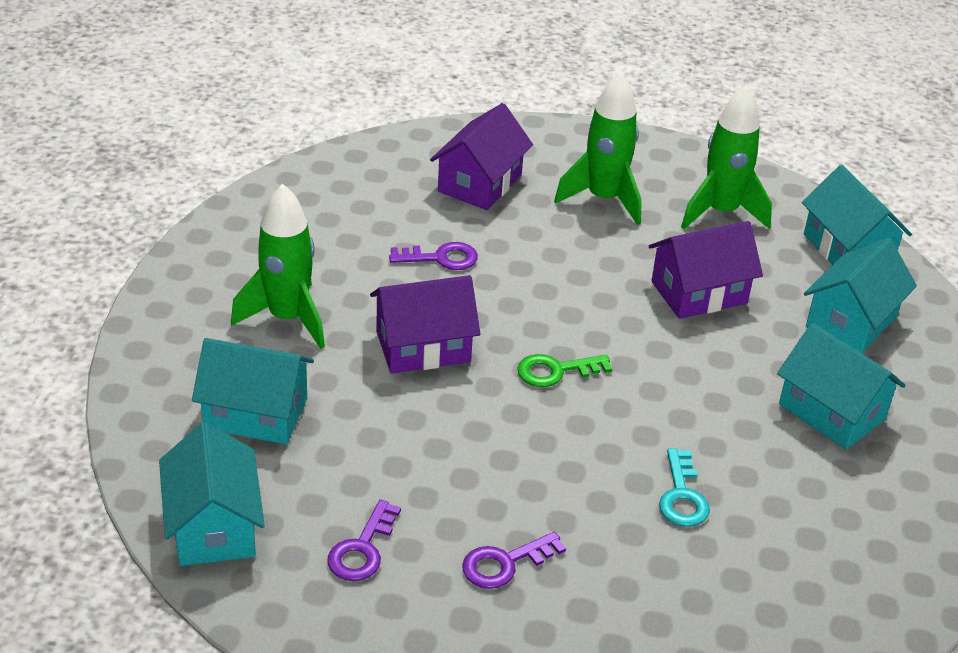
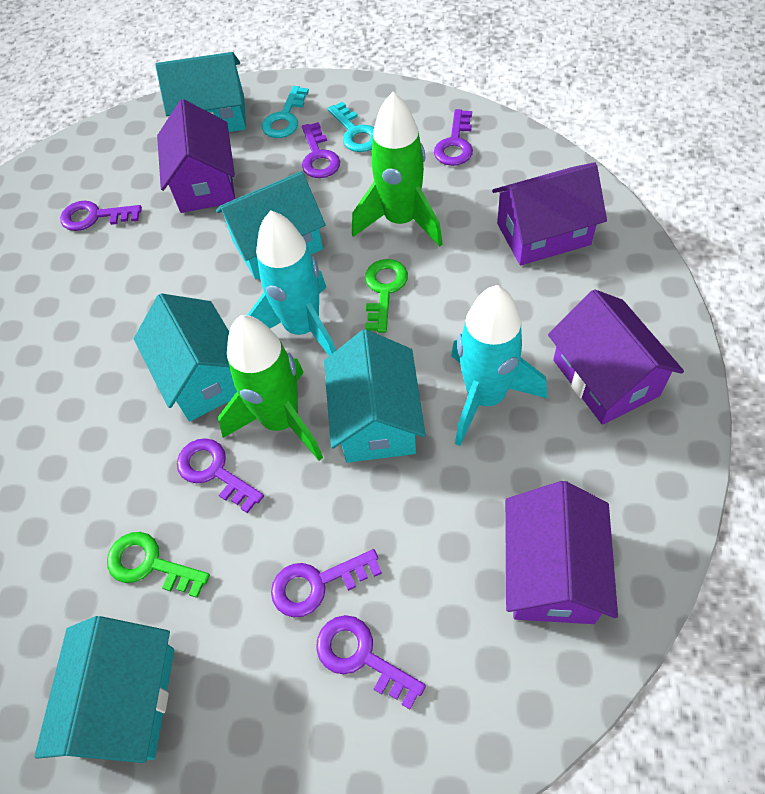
green key: 1 -> 2
green rocket: 3 -> 2
purple house: 3 -> 4
purple key: 3 -> 6
turquoise key: 1 -> 2
turquoise rocket: 0 -> 2

